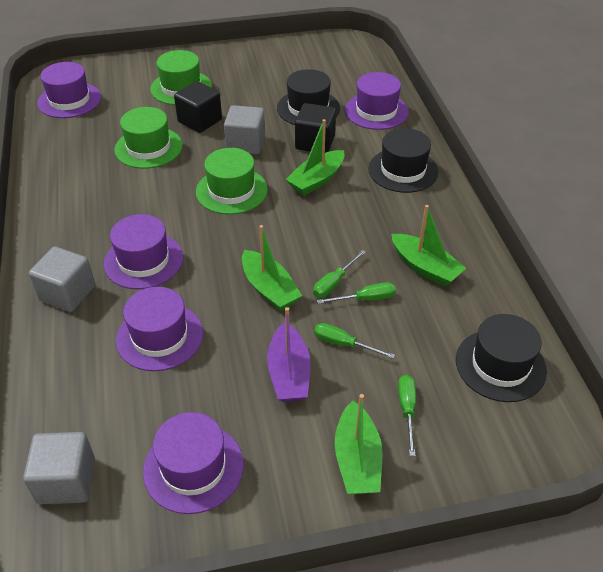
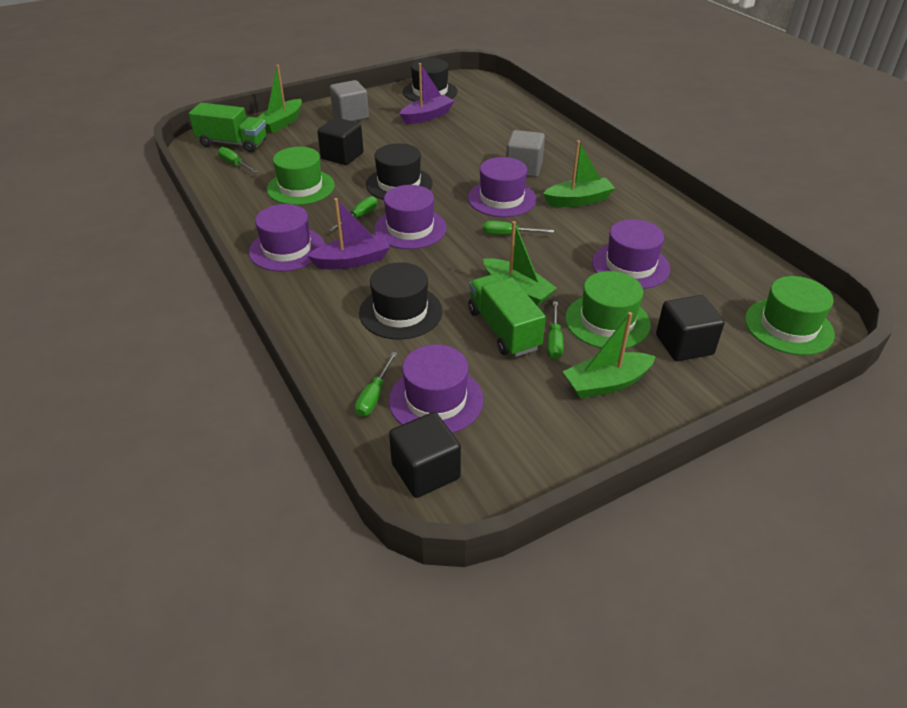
black cube: 2 -> 3
green screwdriver: 4 -> 5
green truck: 0 -> 2
grey cube: 3 -> 2
purple boat: 1 -> 2

